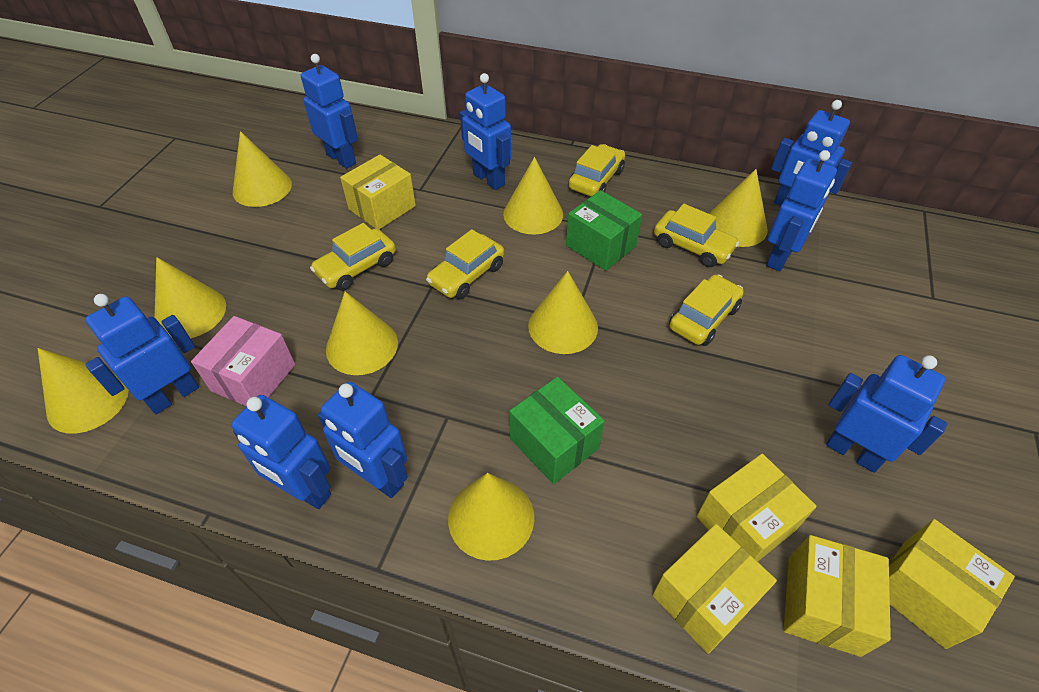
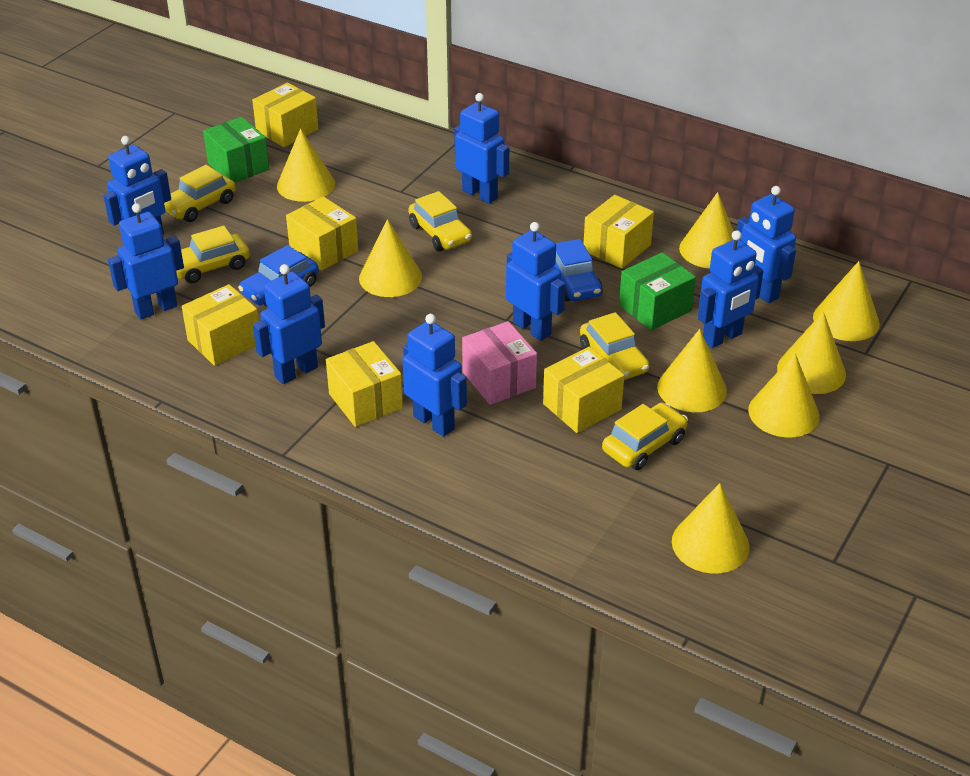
blue car: 0 -> 2
yellow box: 5 -> 6

